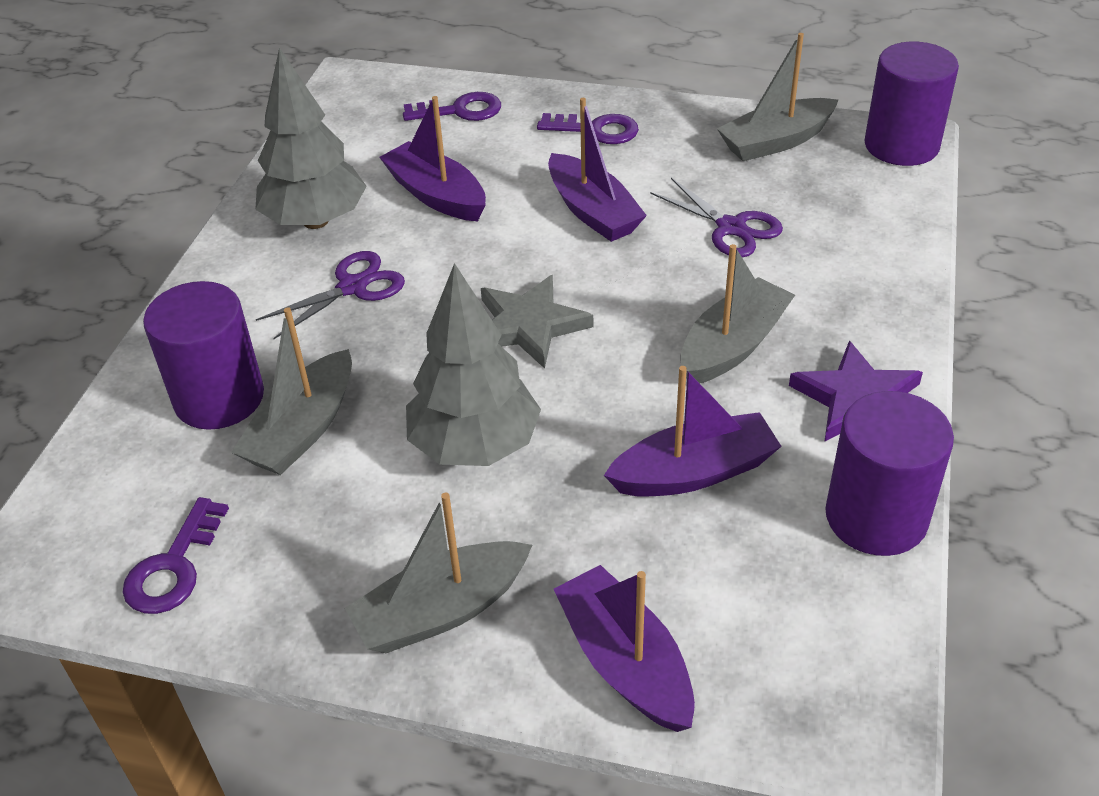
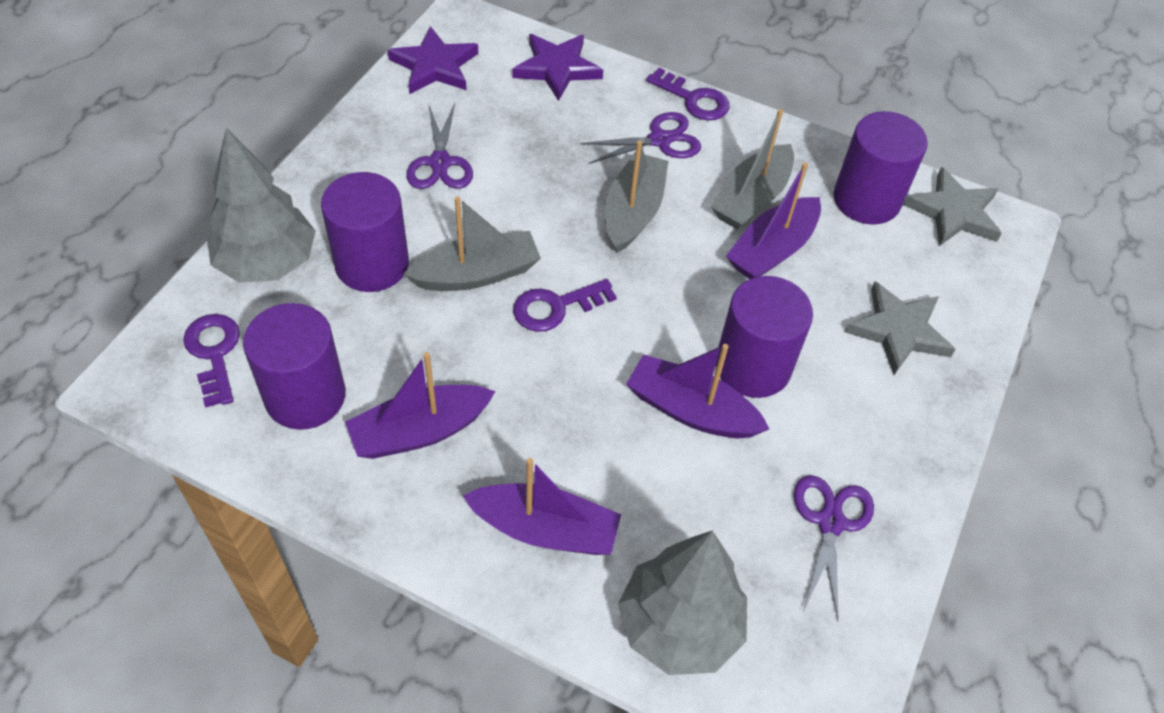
grey boat: 4 -> 3
grey star: 1 -> 2
purple cylinder: 3 -> 4
purple scissors: 2 -> 3
purple star: 1 -> 2

